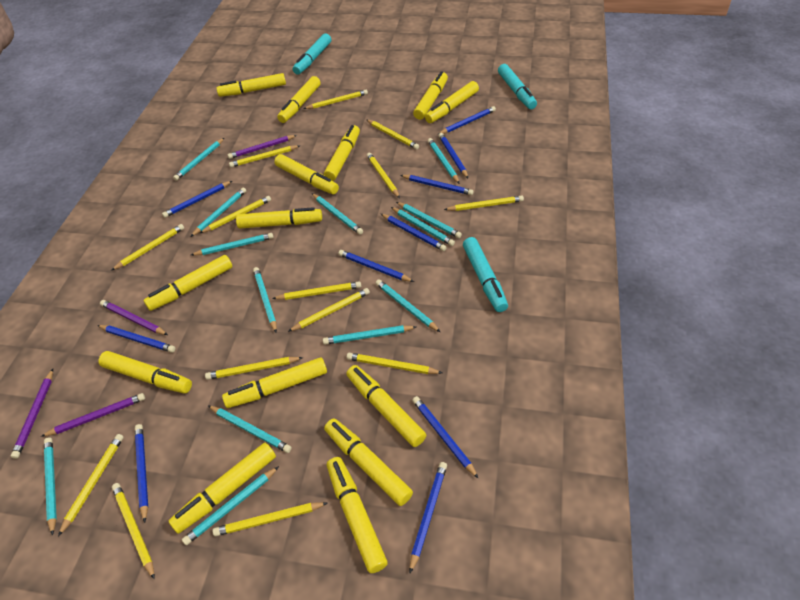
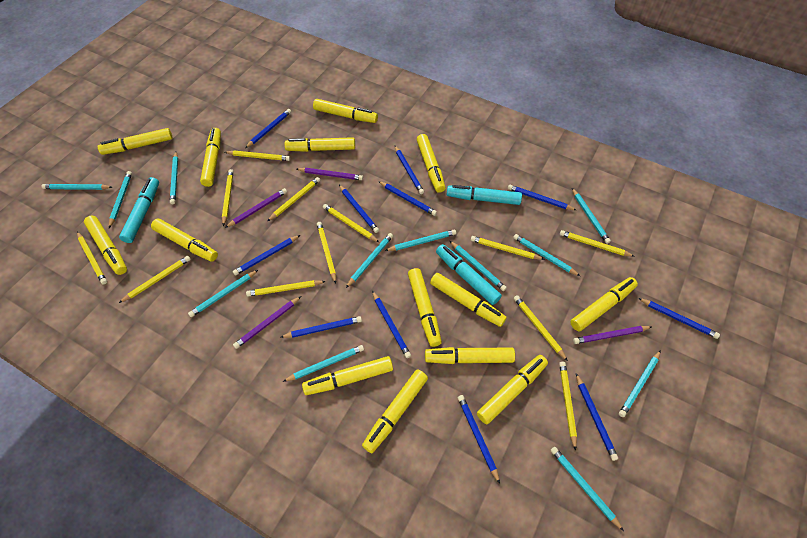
blue pencil: 10 -> 11
turquoise pencil: 13 -> 12
yellow pencil: 14 -> 12

